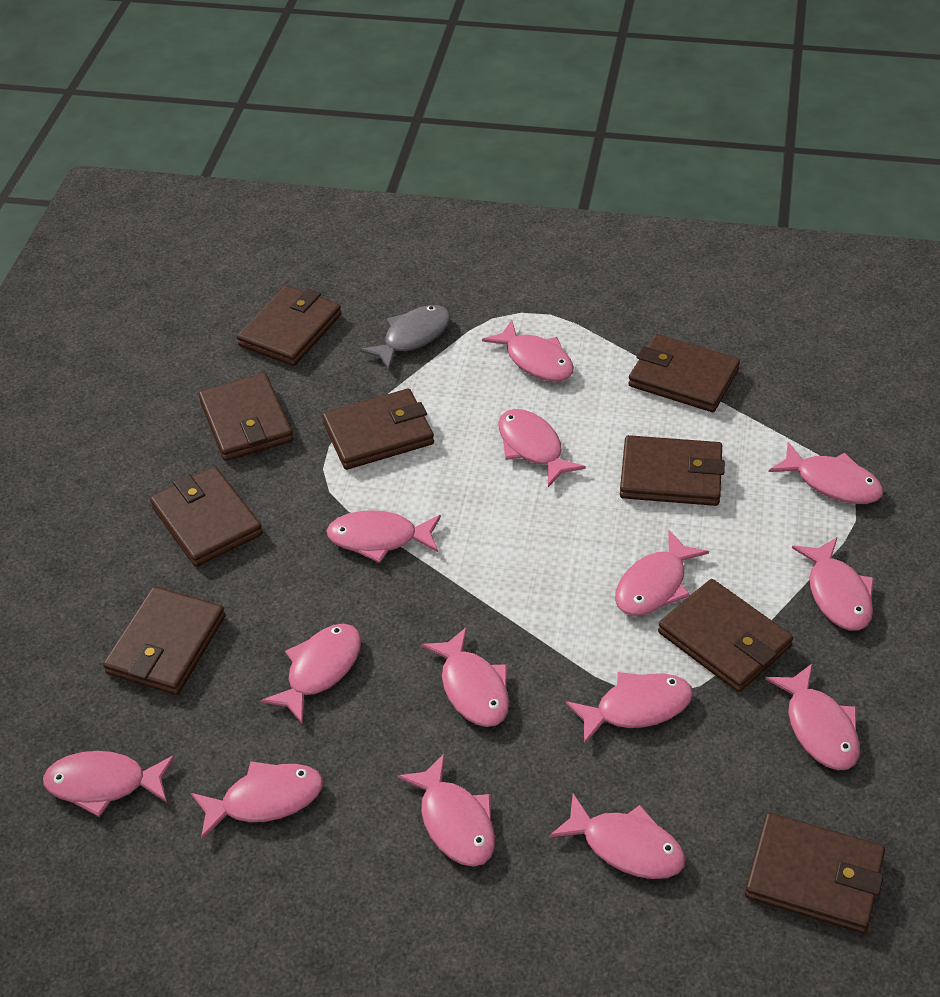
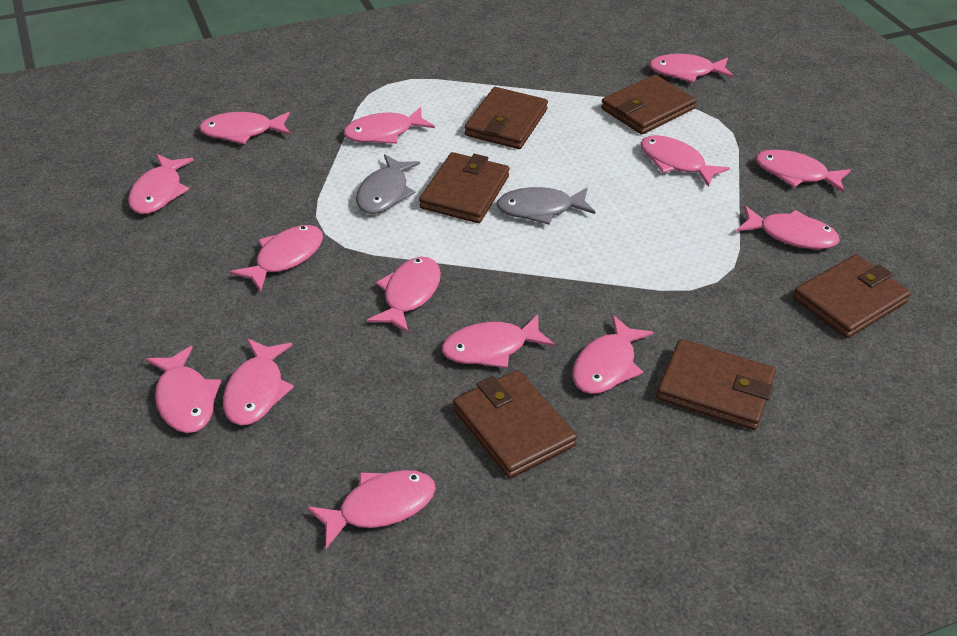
brown wallet: 9 -> 6
grey fish: 1 -> 2

